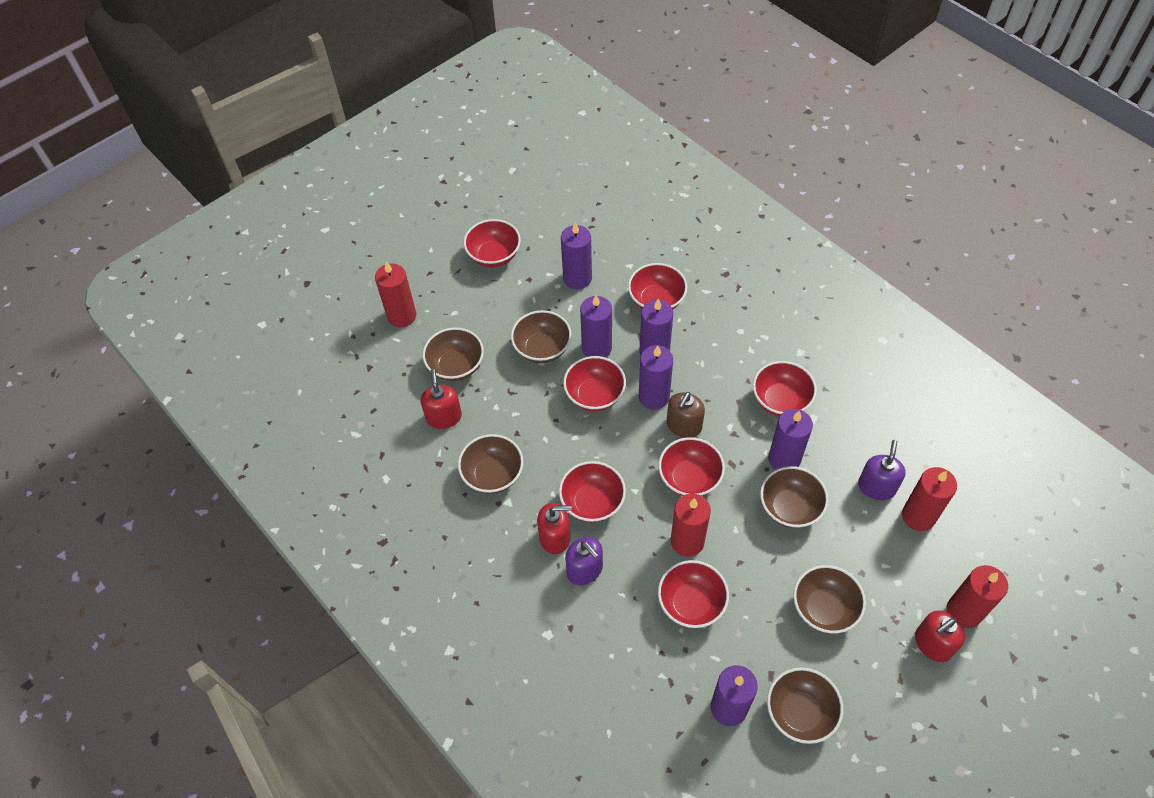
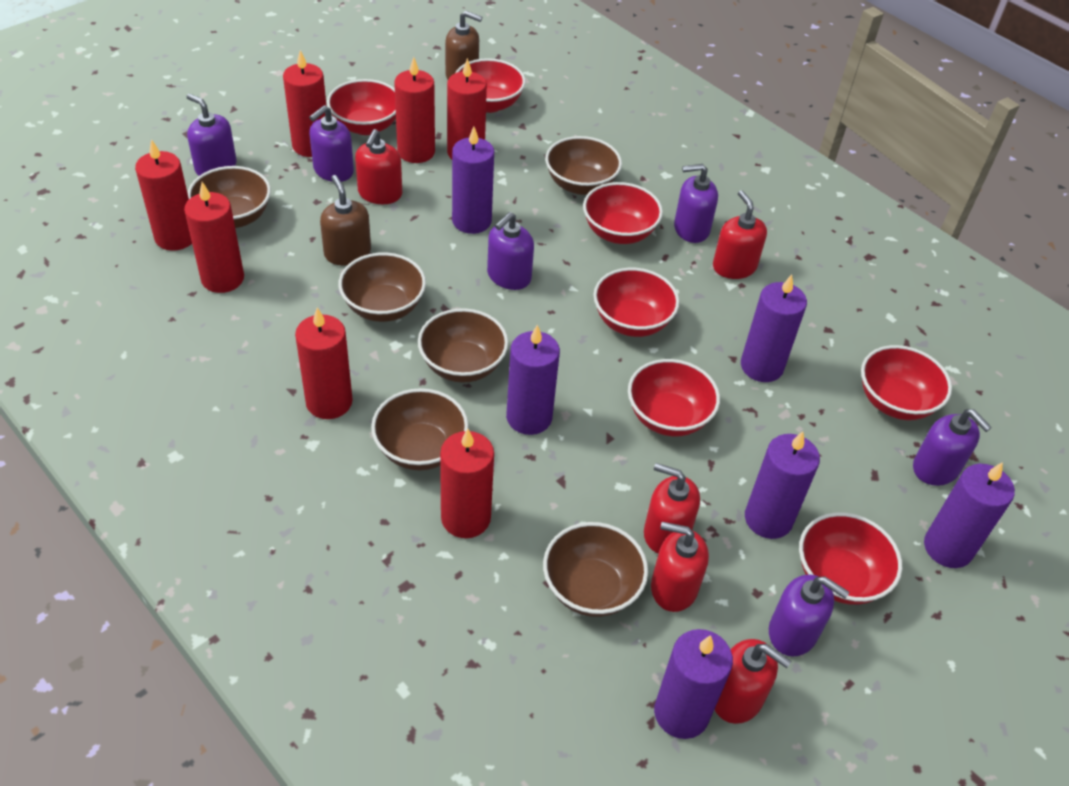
brown soap dispenser: 1 -> 2
purple soap dispenser: 2 -> 6
red candle: 4 -> 7
red soap dispenser: 3 -> 5

